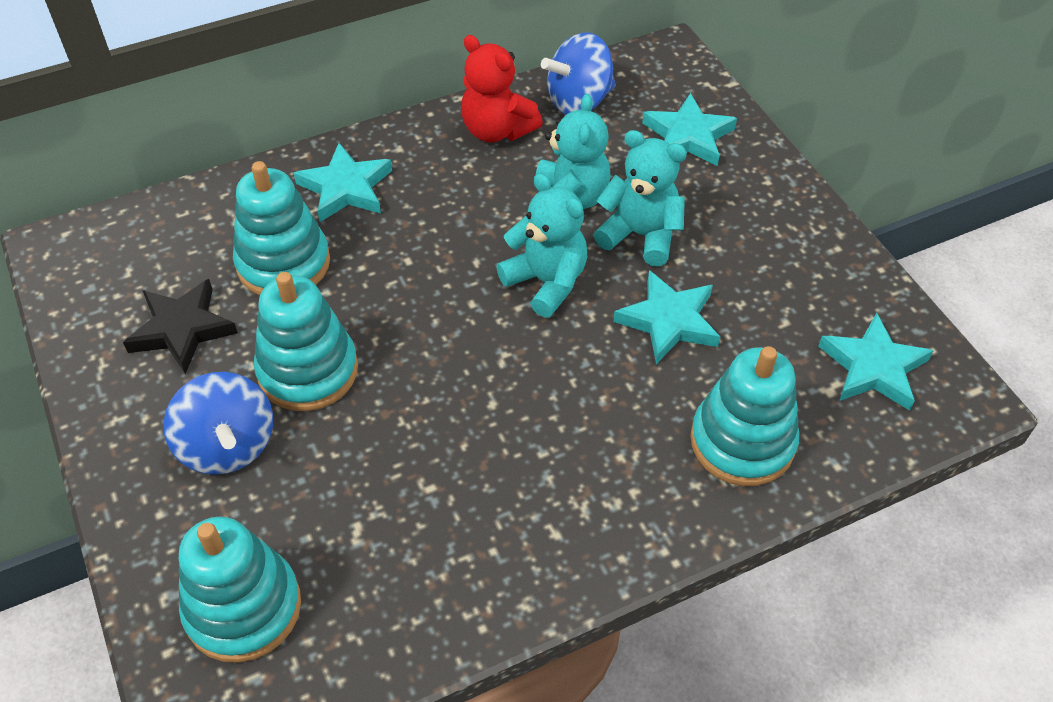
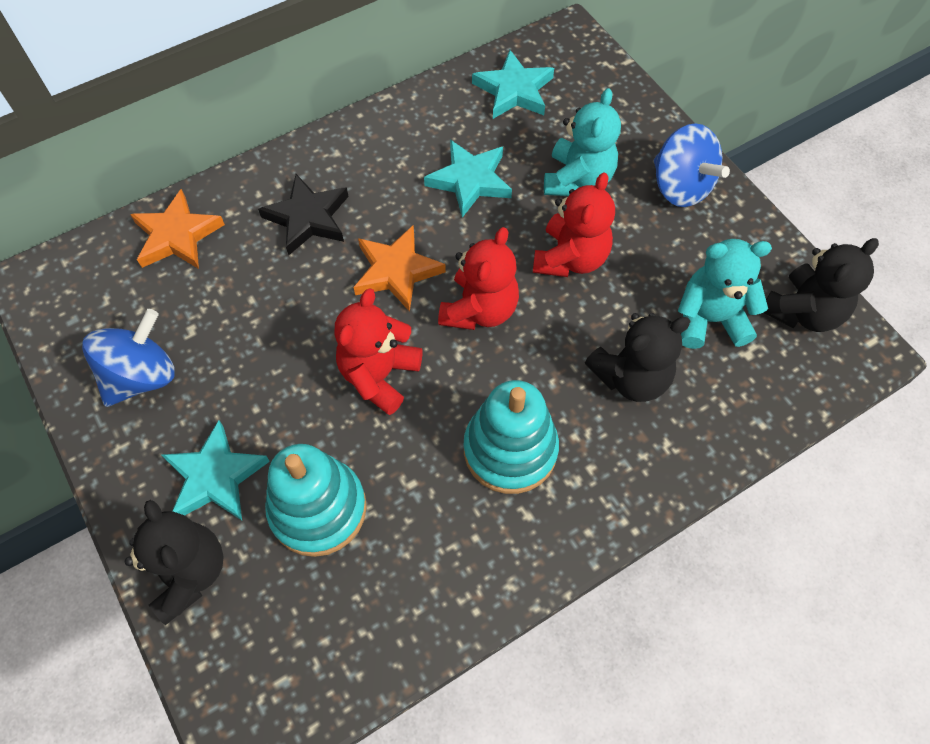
black teddy bear: 0 -> 3
orange star: 0 -> 2
red teddy bear: 1 -> 3
turquoise stacking toy: 4 -> 2
turquoise star: 4 -> 3
turquoise teddy bear: 3 -> 2

